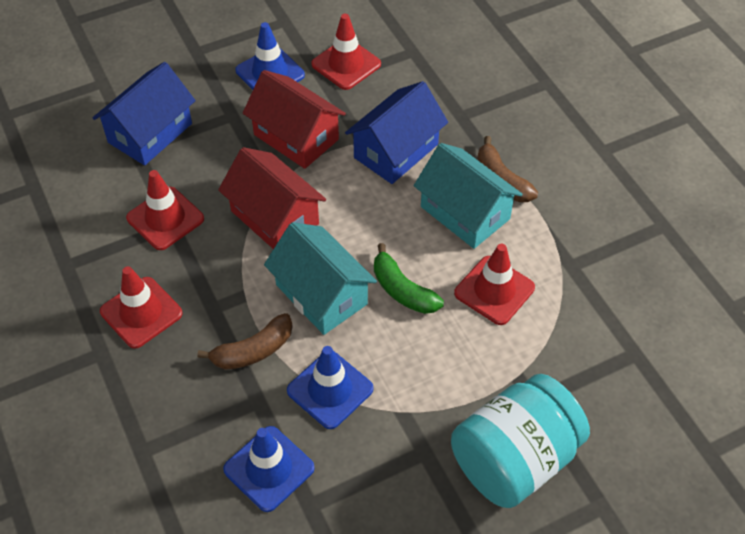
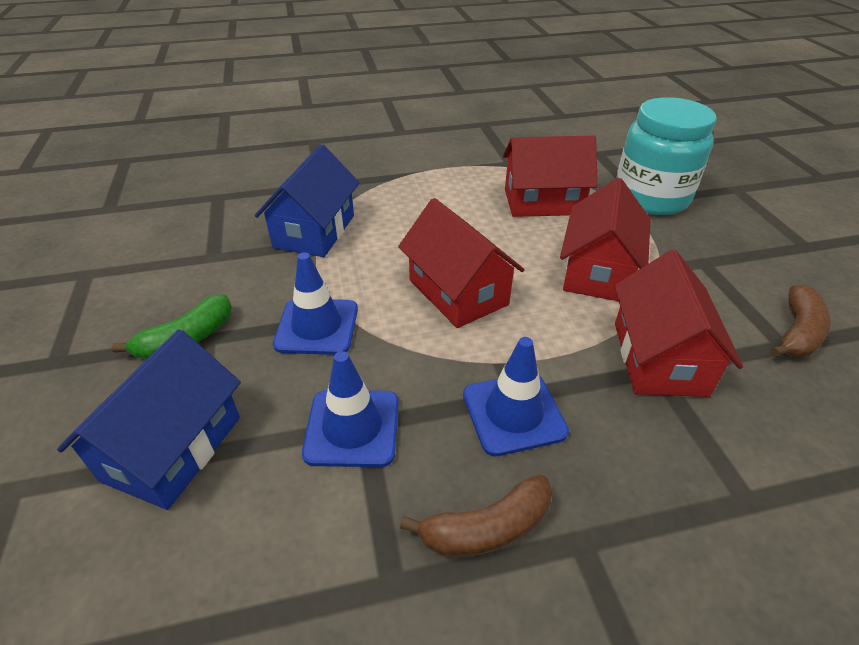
red house: 2 -> 4
red traffic cone: 4 -> 0
turquoise house: 2 -> 0

